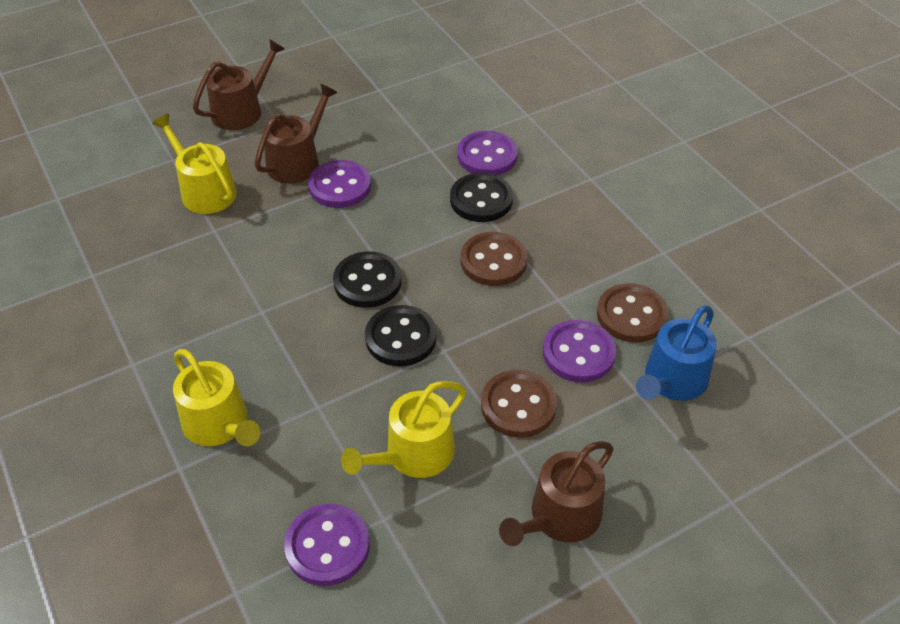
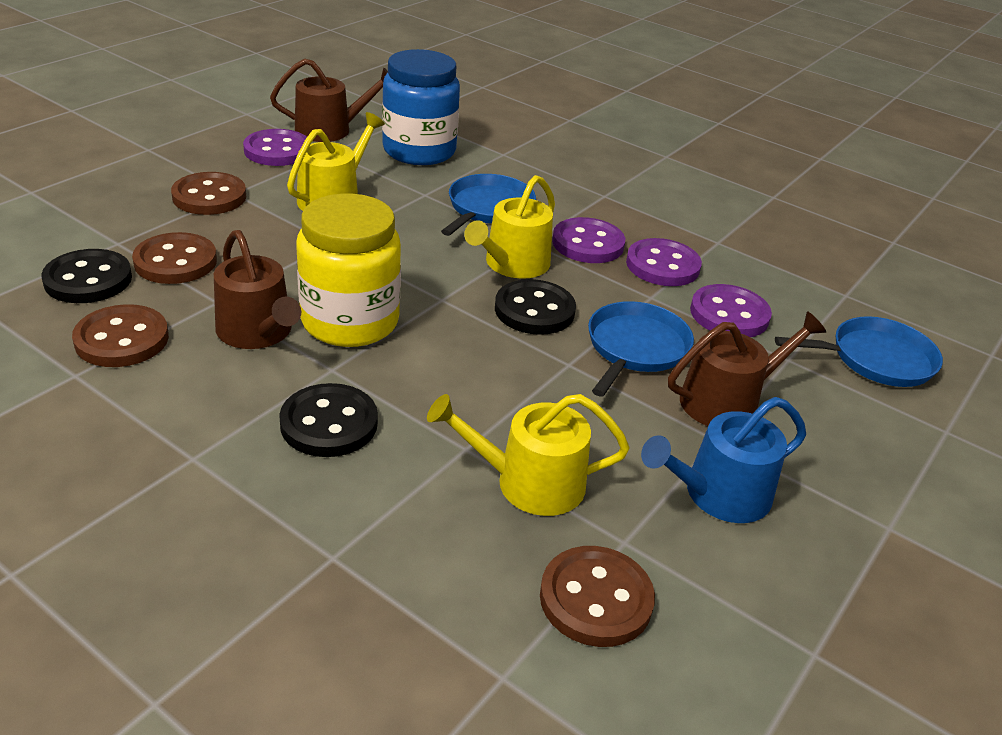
blue jar: 0 -> 1
blue pan: 0 -> 3
brown button: 3 -> 4
yellow jar: 0 -> 1

